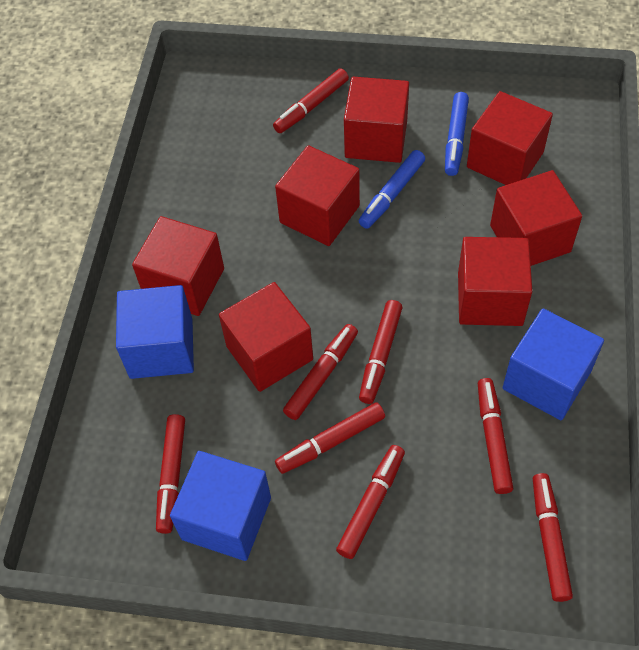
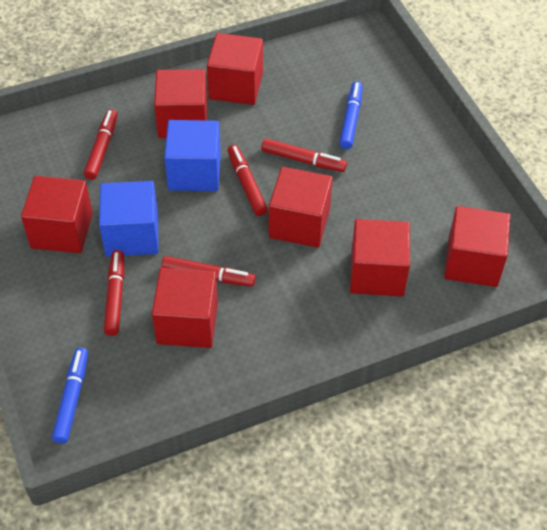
blue cube: 3 -> 2
red marker: 8 -> 5

